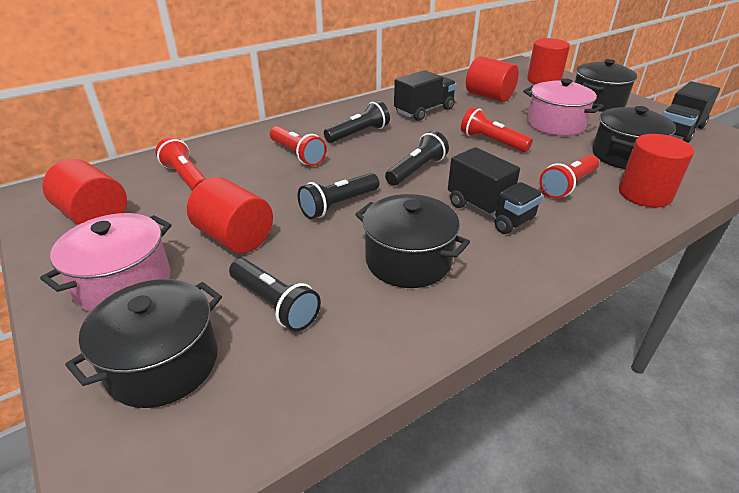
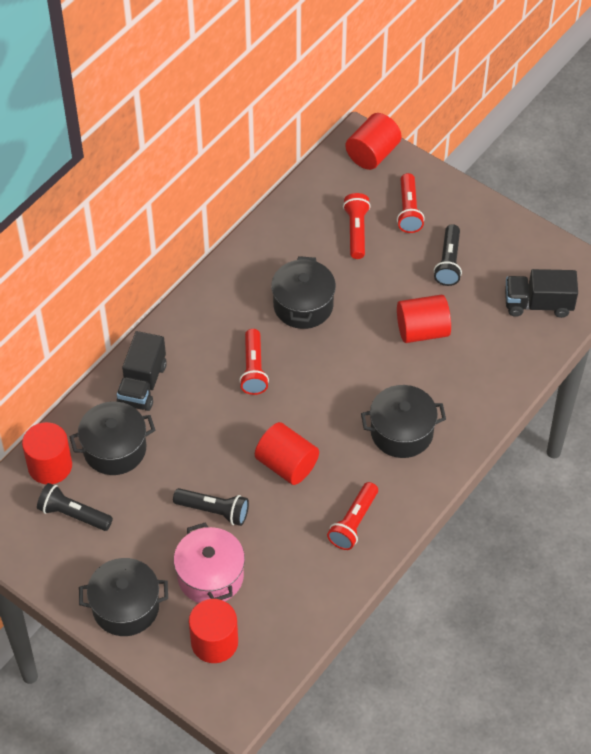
black flashlight: 4 -> 3
black truck: 3 -> 2
pink pot: 2 -> 1

